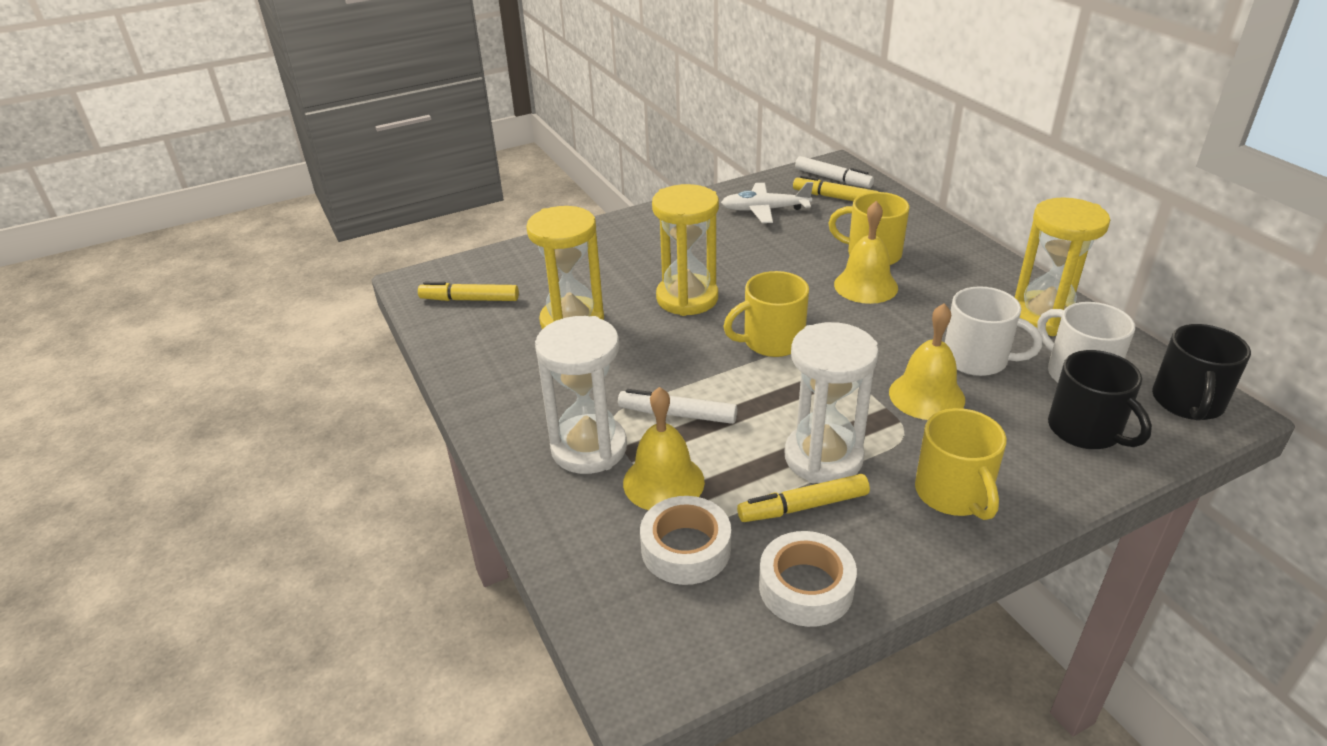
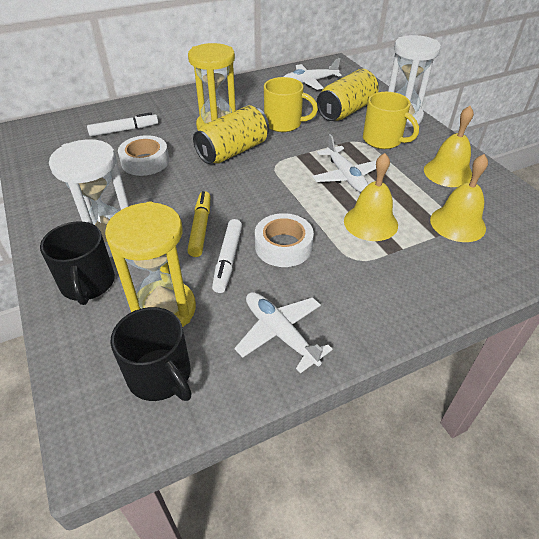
white mug: 2 -> 0
white plane: 1 -> 3
yellow can: 0 -> 2
yellow hourglass: 3 -> 2
yellow marker: 3 -> 1
yellow mug: 3 -> 2

